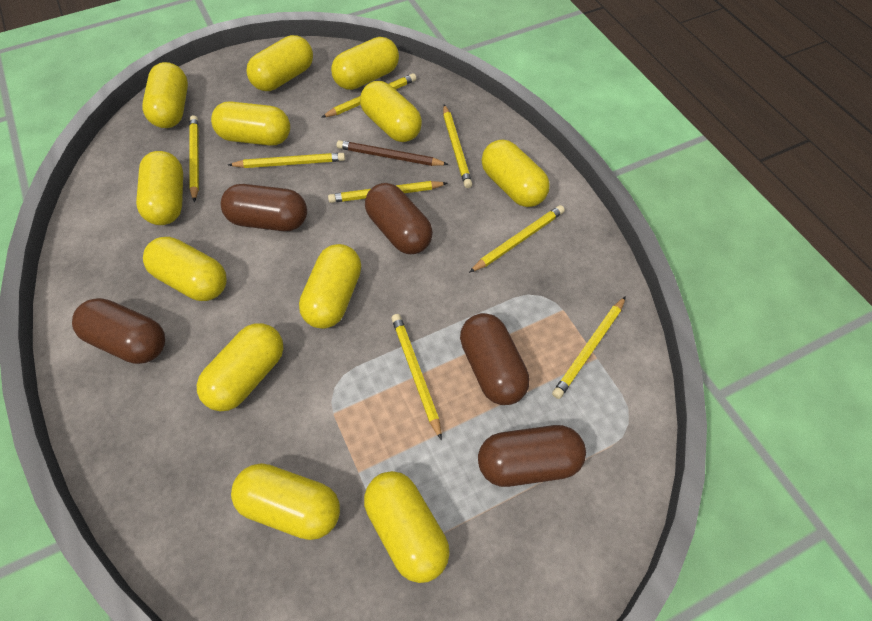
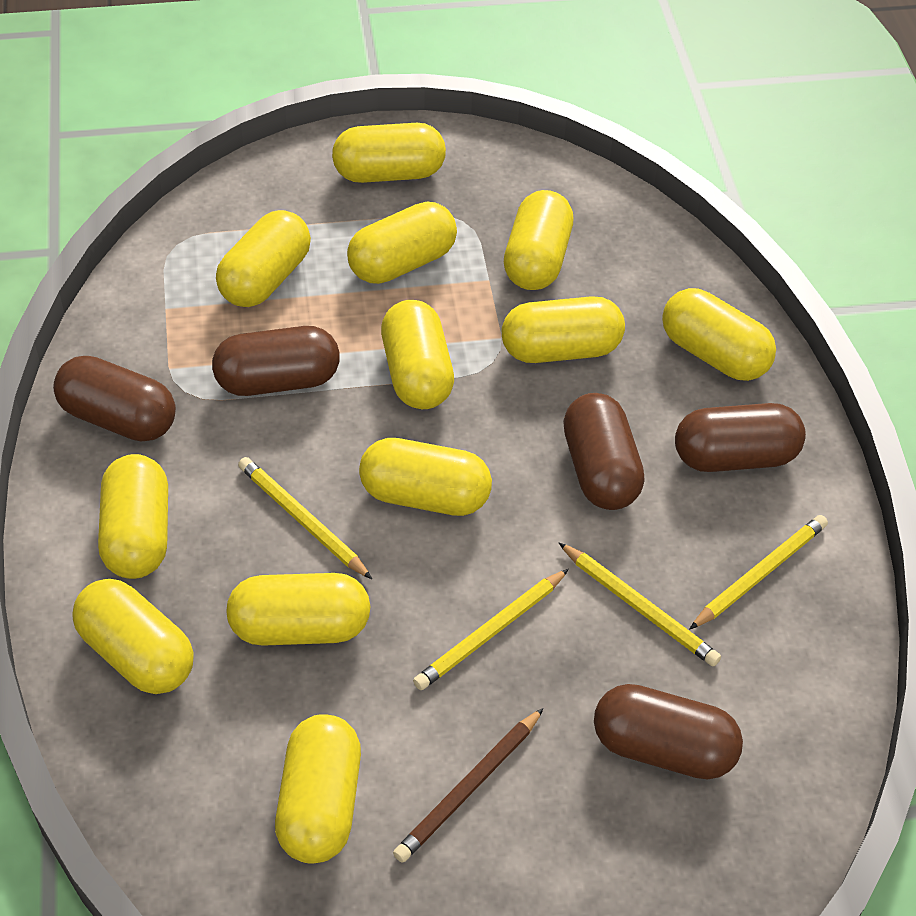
yellow pencil: 8 -> 4

